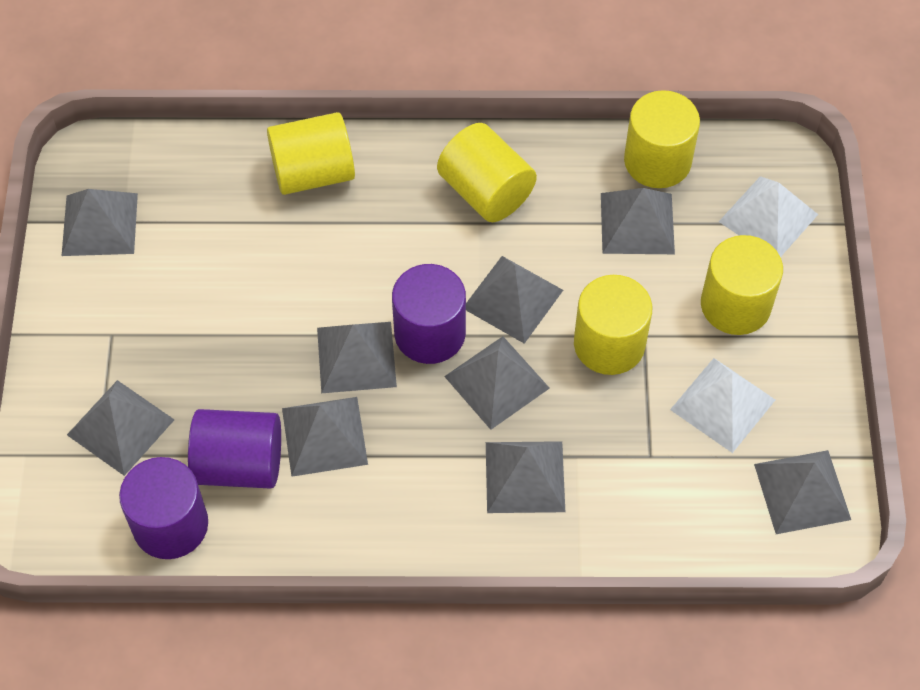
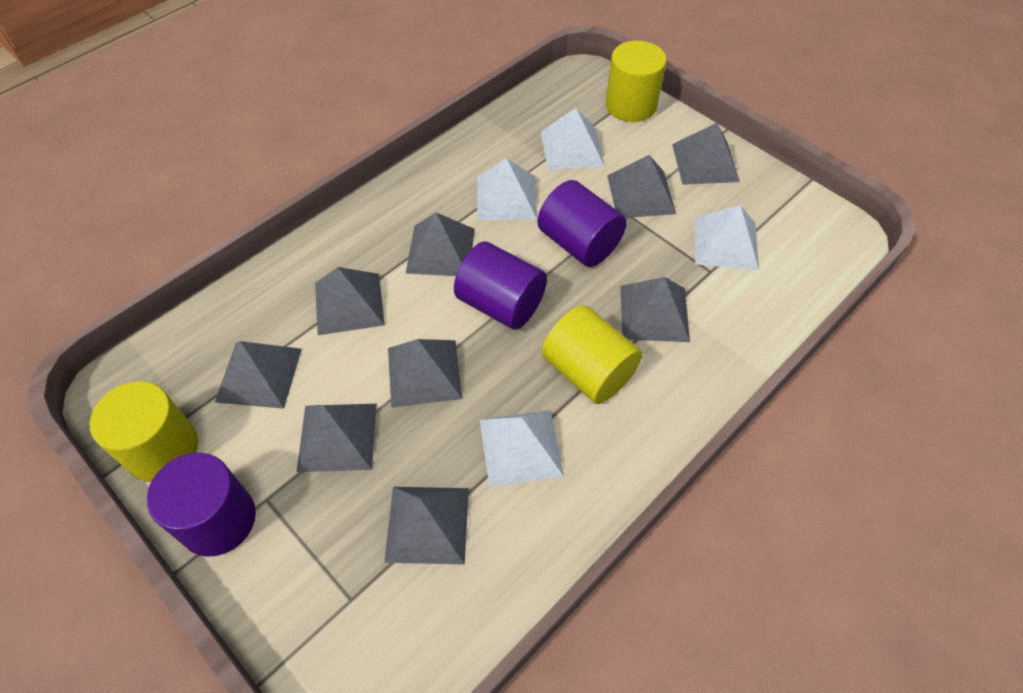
white pyramid: 2 -> 4
yellow cylinder: 5 -> 3

